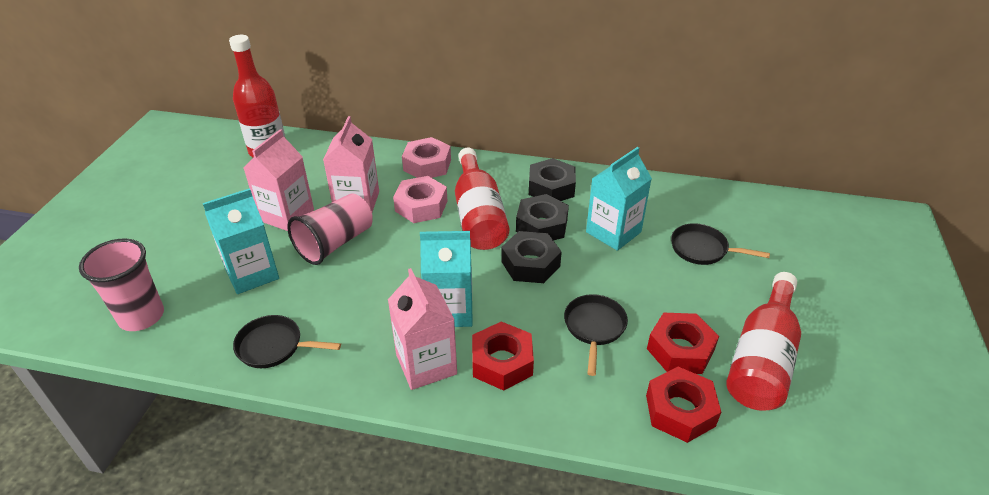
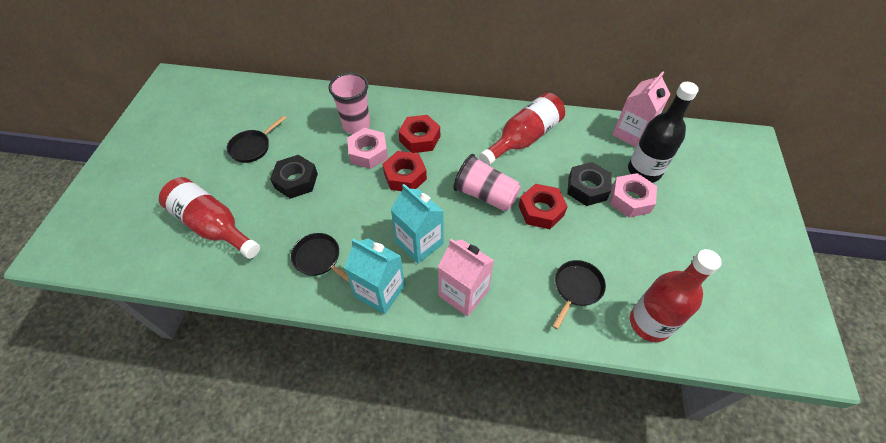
black bottle: 0 -> 1
black nut: 3 -> 2
pink carton: 3 -> 2
turquoise carton: 3 -> 2

